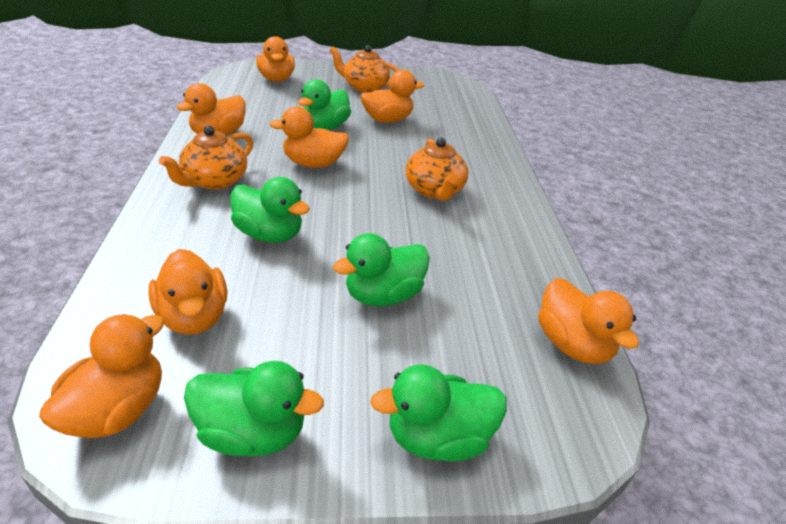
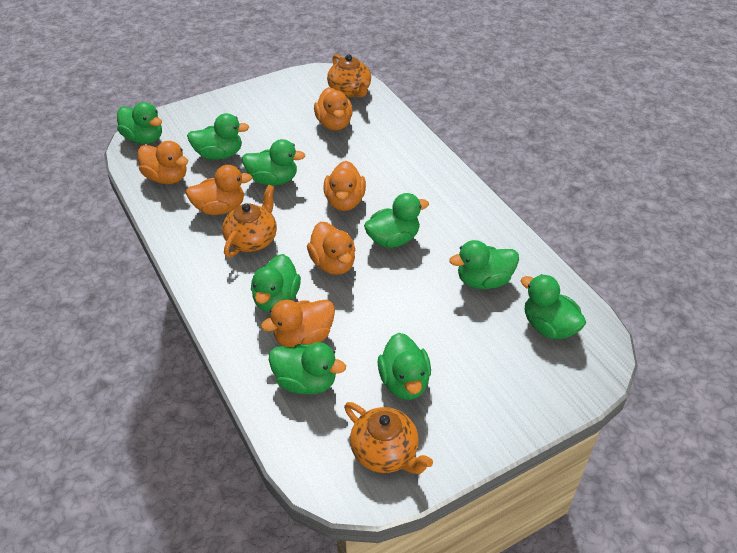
green duck: 5 -> 9
orange duck: 7 -> 6

